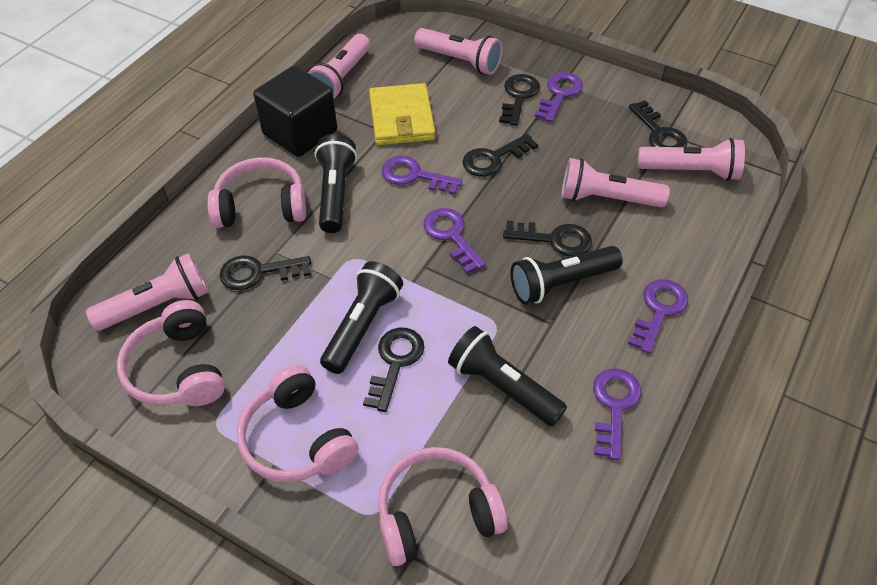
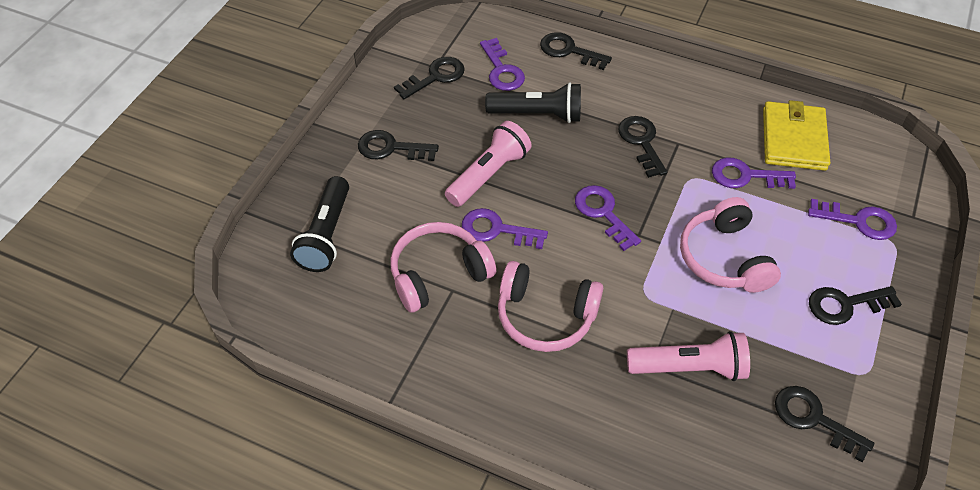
black cube: 1 -> 0
black flashlight: 4 -> 2
pink flashlight: 5 -> 2
pink headphones: 4 -> 3

